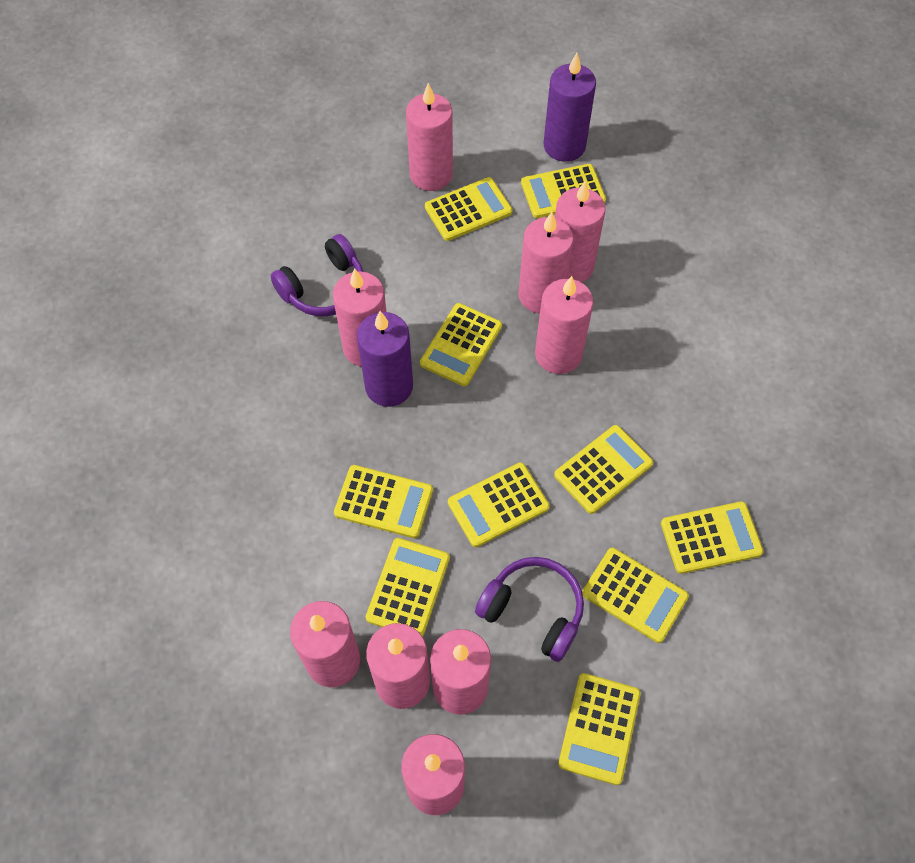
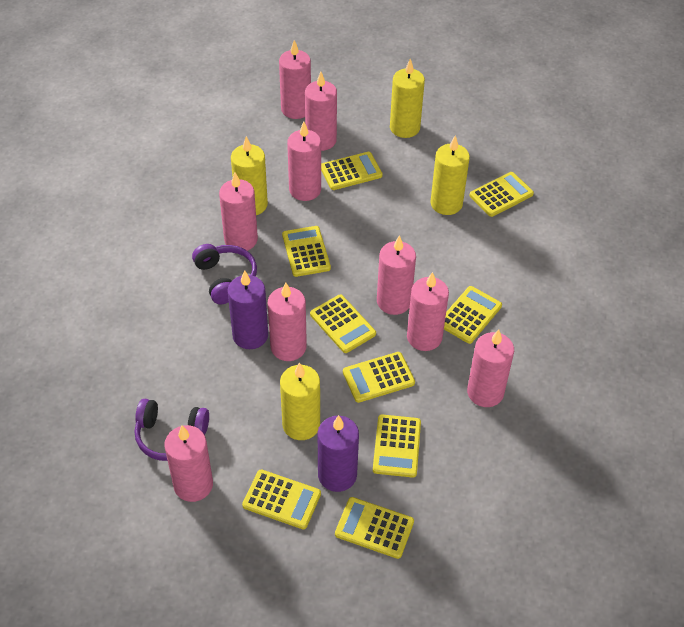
yellow calculator: 10 -> 9
yellow candle: 0 -> 4

